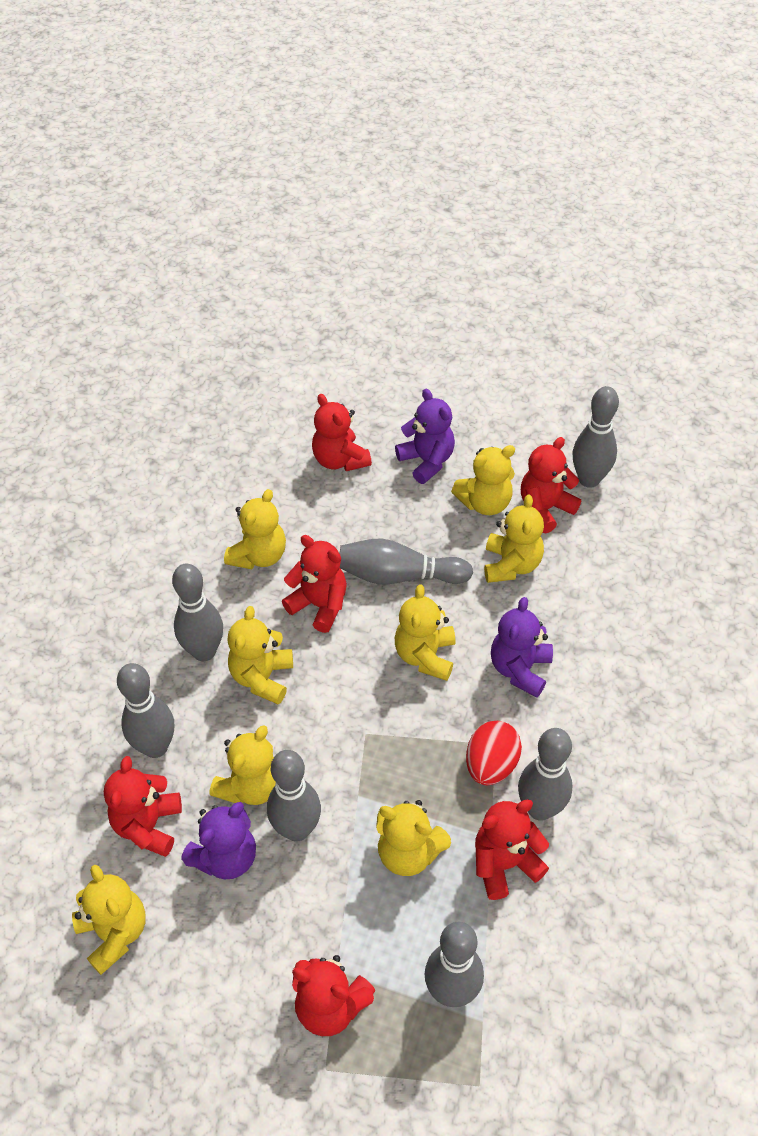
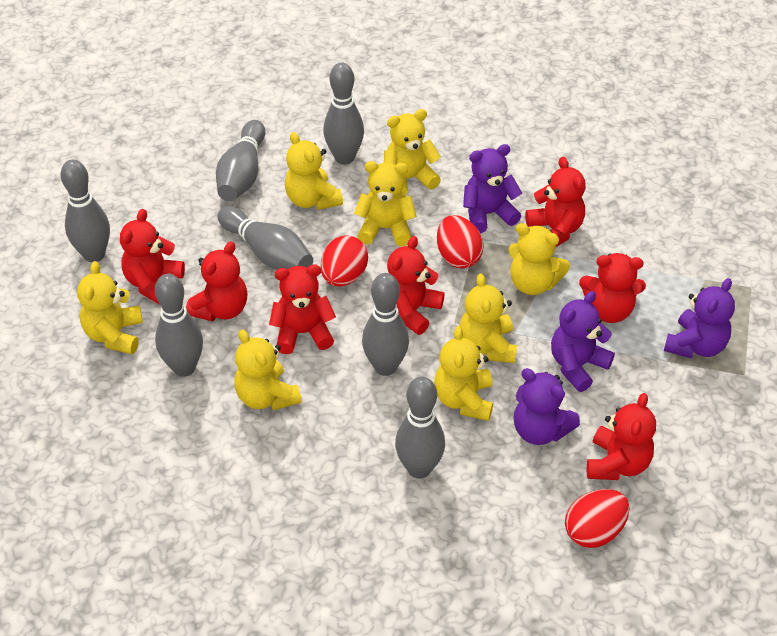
purple teddy bear: 3 -> 4
red egg: 1 -> 3
red teddy bear: 6 -> 7

